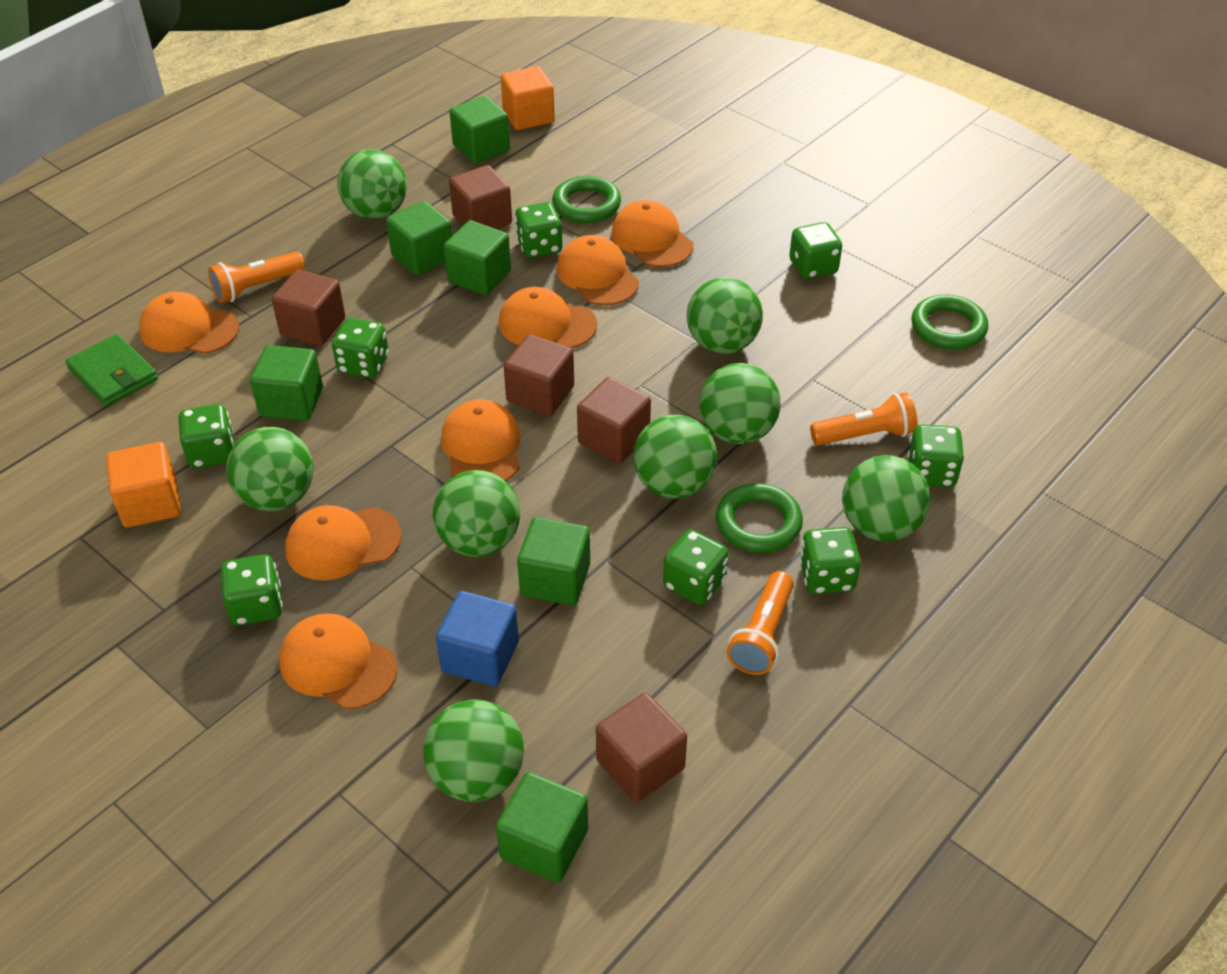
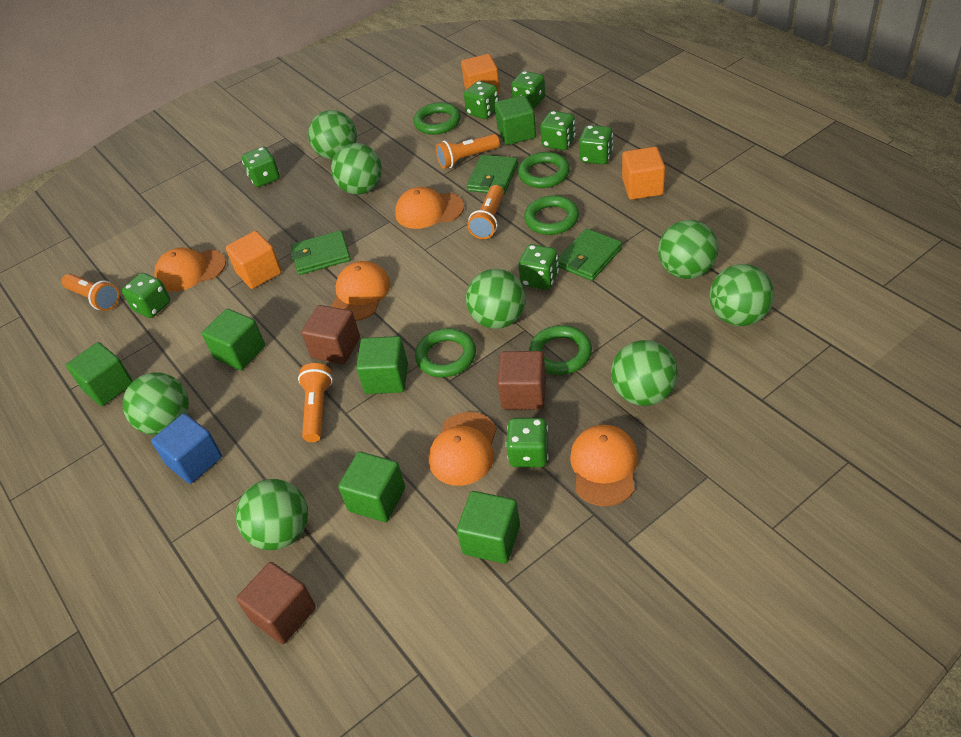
brown cube: 5 -> 3
green ring: 3 -> 5
green wallet: 1 -> 3
orange cap: 7 -> 5
orange cube: 2 -> 3
orange flashlight: 3 -> 4

